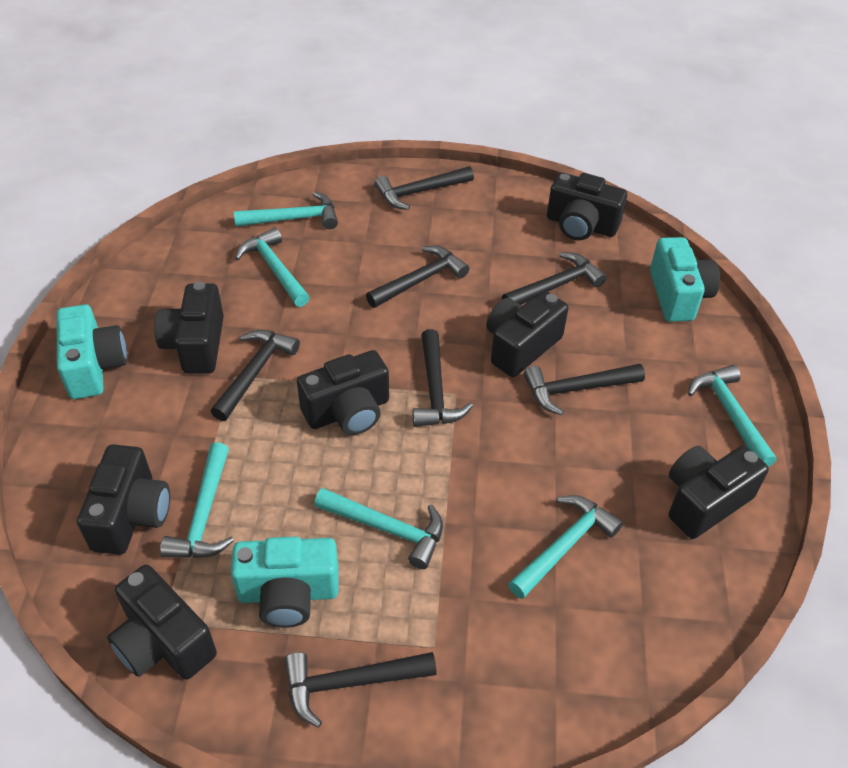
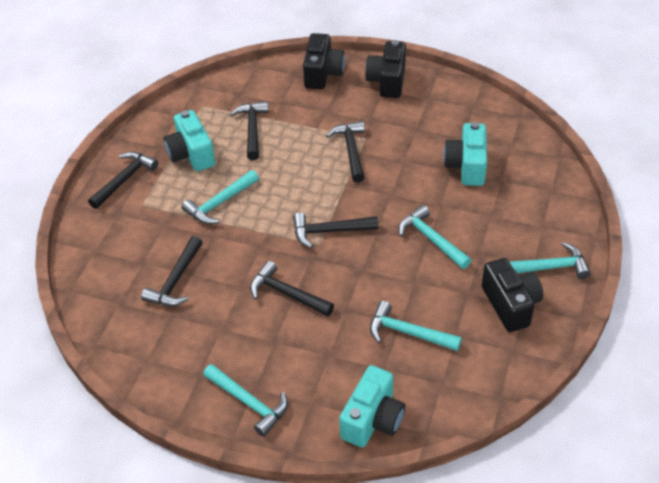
black camera: 7 -> 3
black hammer: 7 -> 6
turquoise hammer: 6 -> 5

